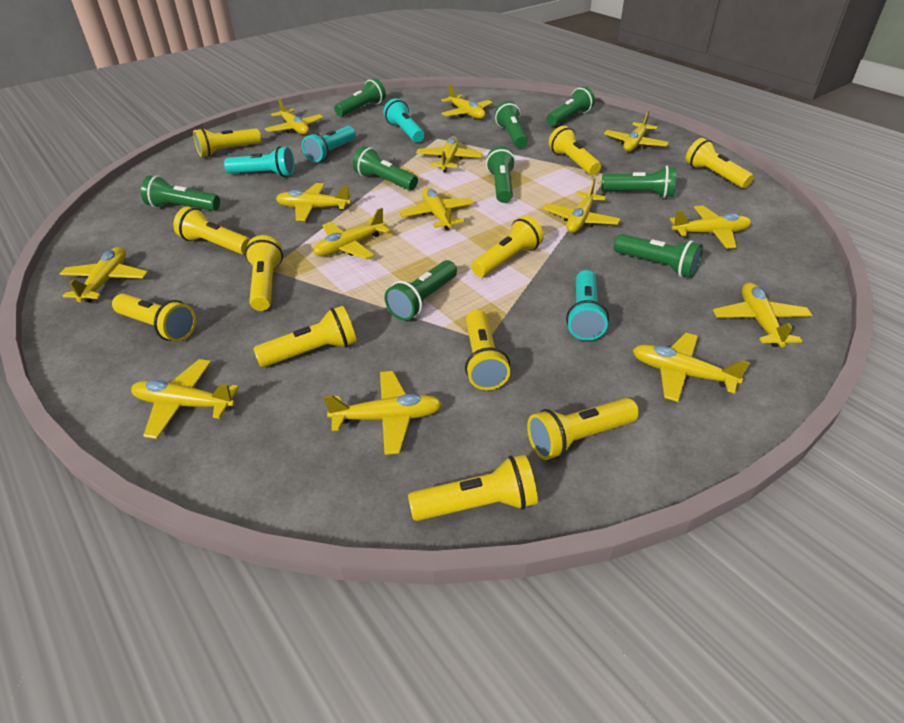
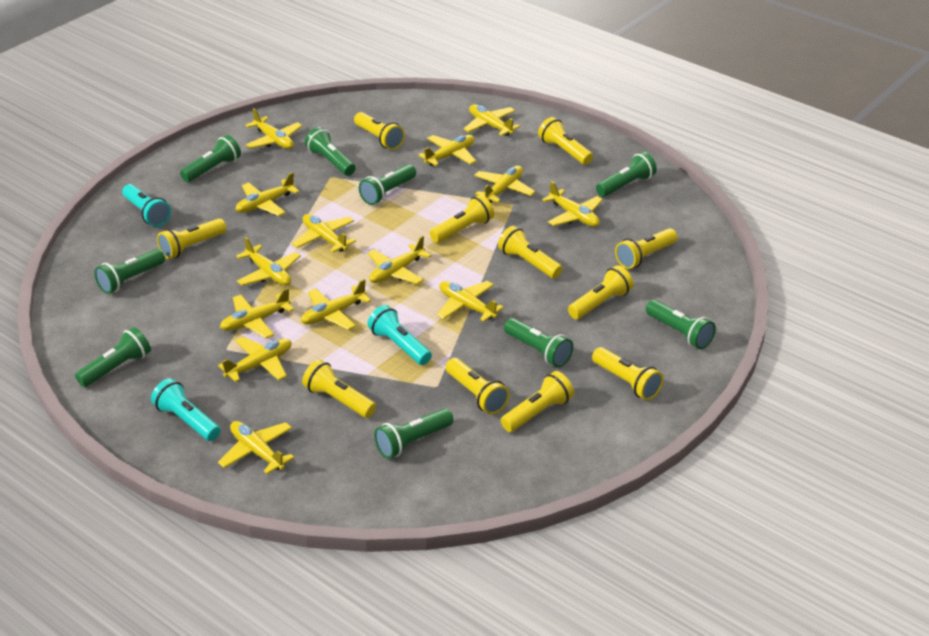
turquoise flashlight: 4 -> 3

